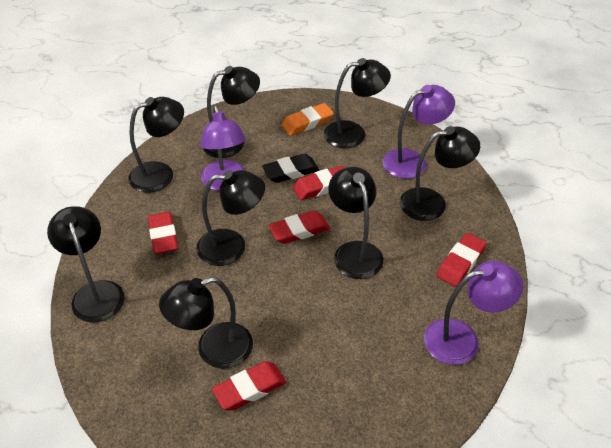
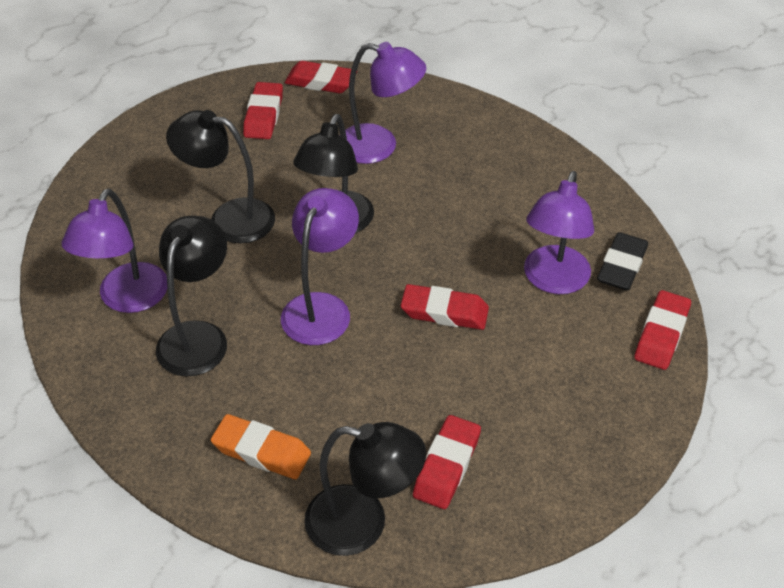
black lamp: 8 -> 4
purple lamp: 3 -> 4

